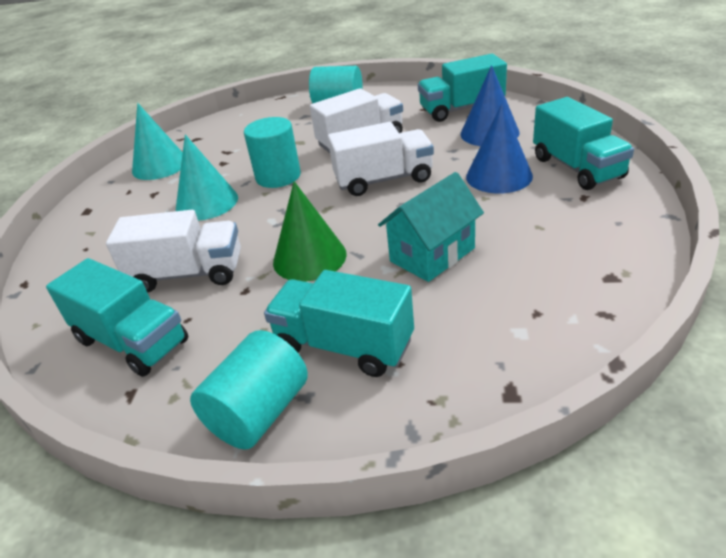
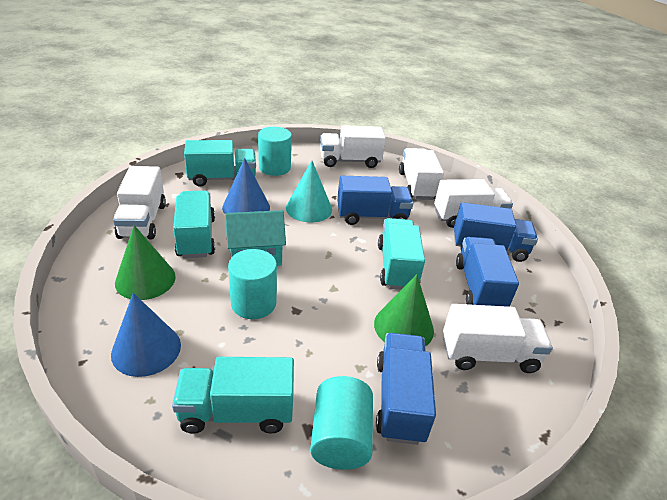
blue truck: 0 -> 4
green cone: 1 -> 2
turquoise cone: 2 -> 1
white truck: 3 -> 5

